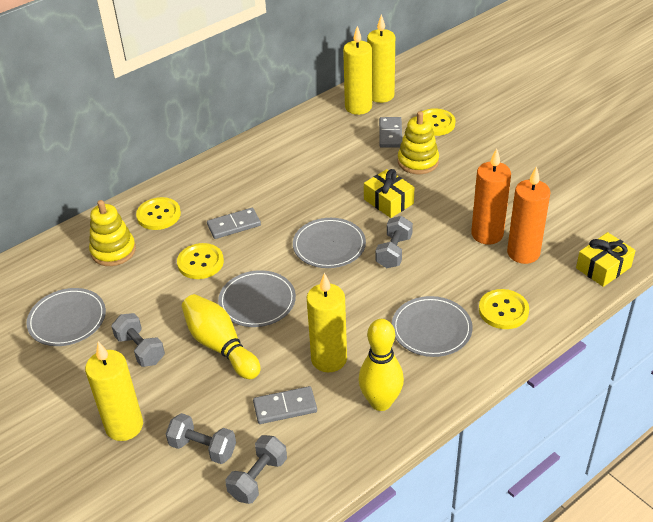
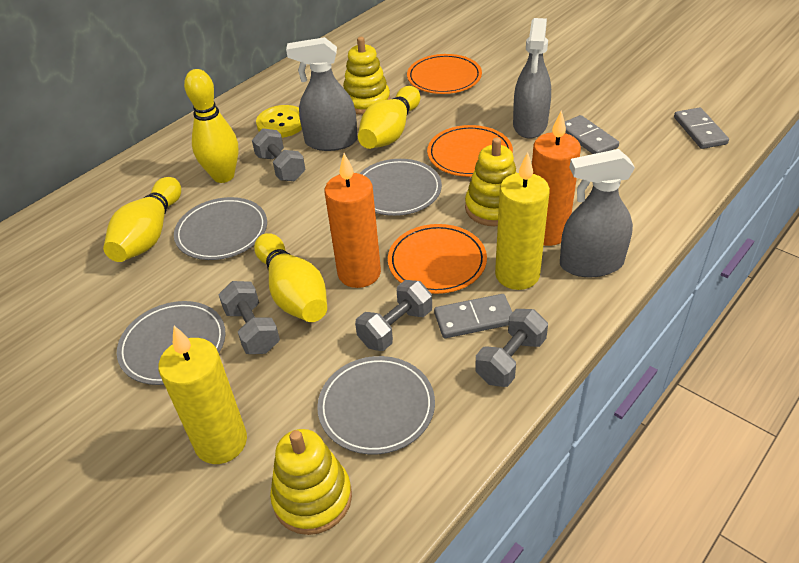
grey spray bottle: 0 -> 3
orange plate: 0 -> 3
yellow bowling pin: 2 -> 4
yellow button: 4 -> 1
yellow candle: 4 -> 2
yellow gift: 2 -> 0
yellow stacking toy: 2 -> 3

